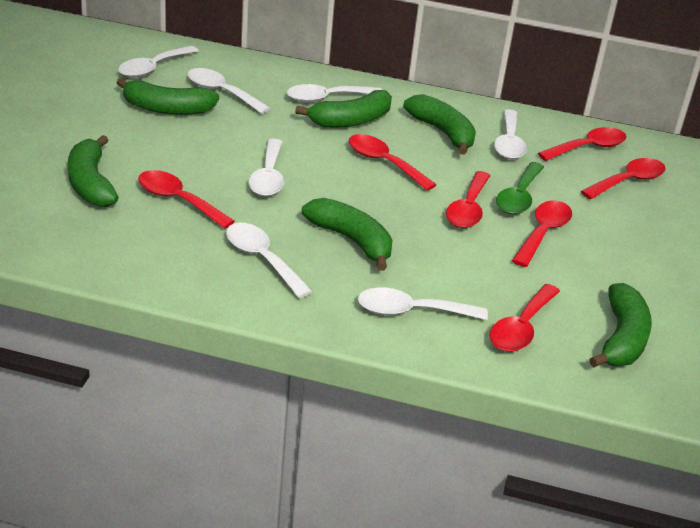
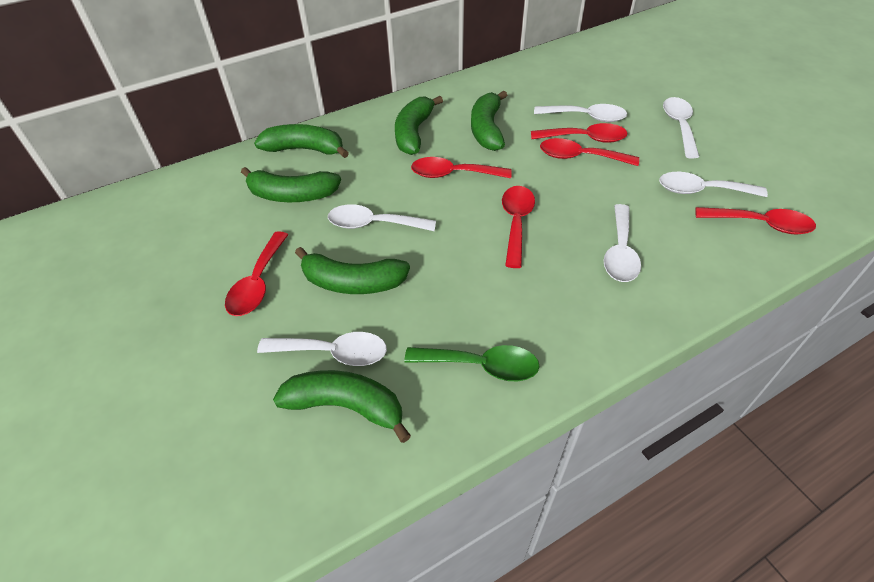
red spoon: 7 -> 6
white spoon: 7 -> 6

